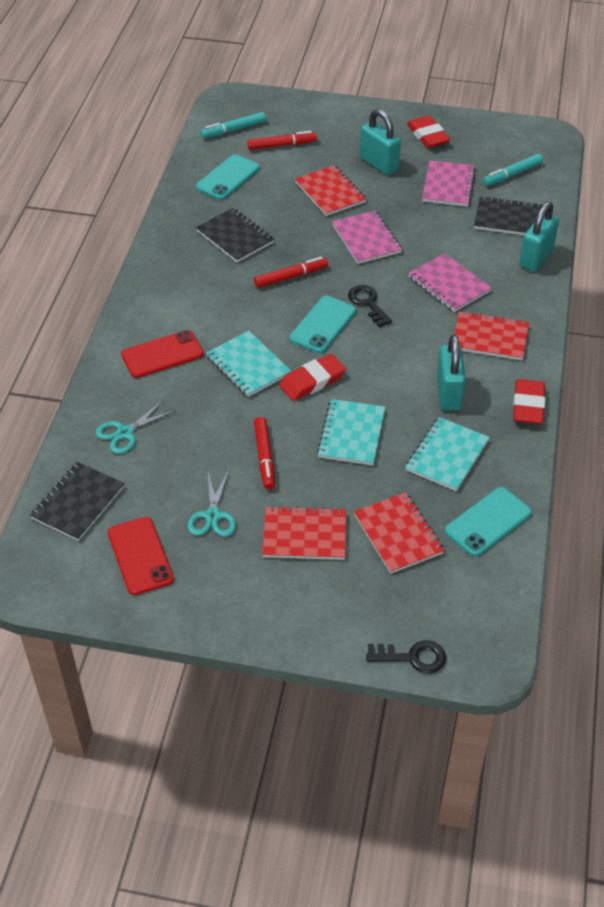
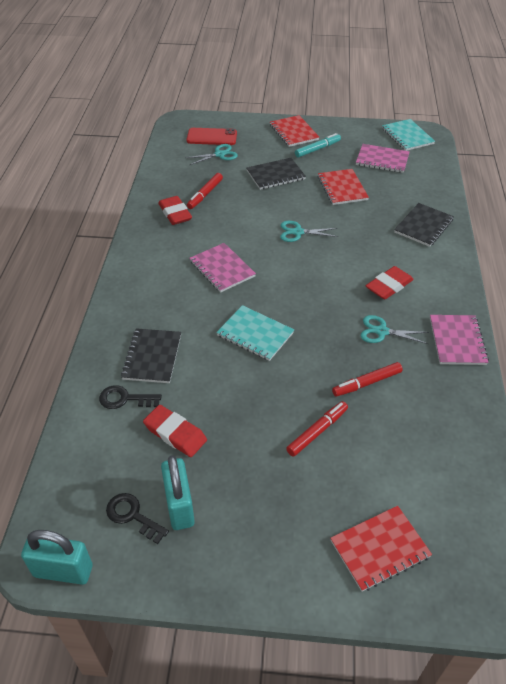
red notebook: 4 -> 3
red phone: 2 -> 1
turquoise marker: 2 -> 1
turquoise notebook: 3 -> 2
turquoise padlock: 3 -> 2
turquoise phone: 3 -> 0
turquoise scissors: 2 -> 3

